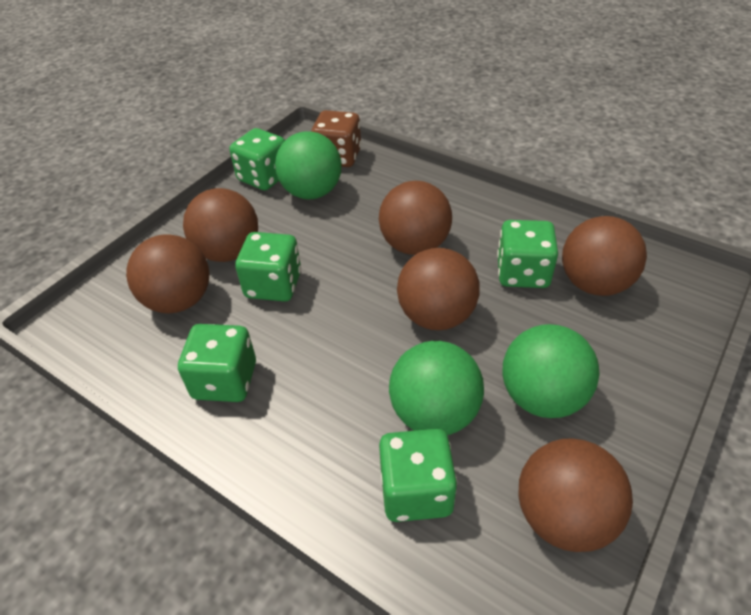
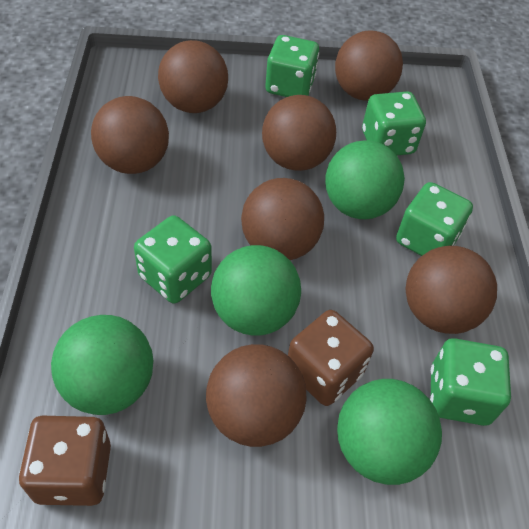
brown ball: 6 -> 7
brown dice: 1 -> 2
green ball: 3 -> 4

